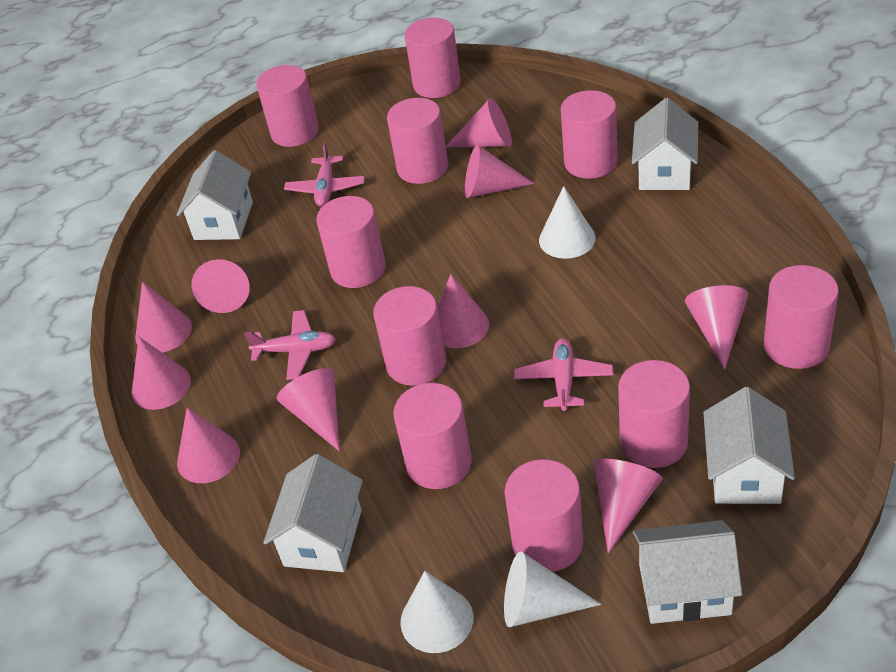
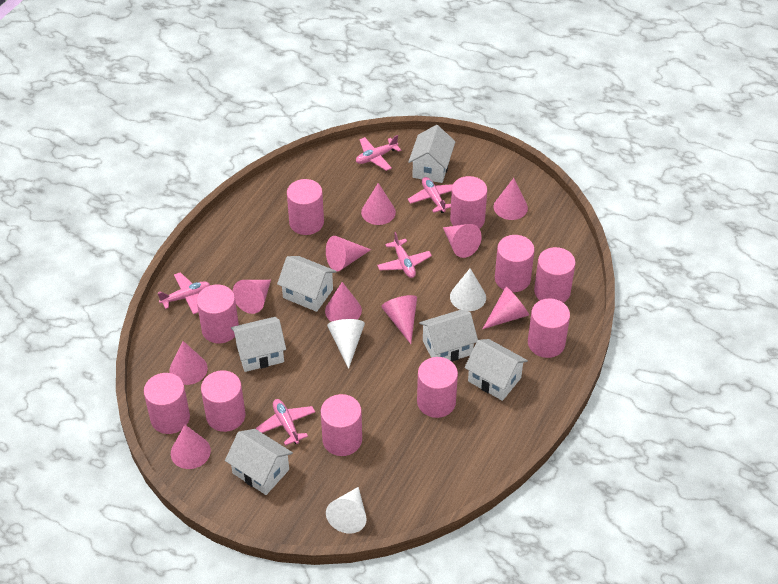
pink plane: 3 -> 5
white house: 5 -> 6

